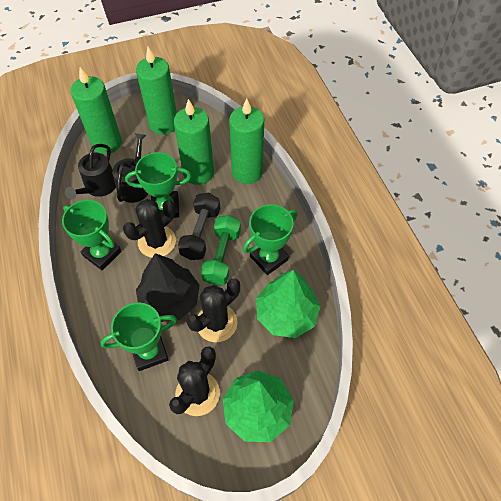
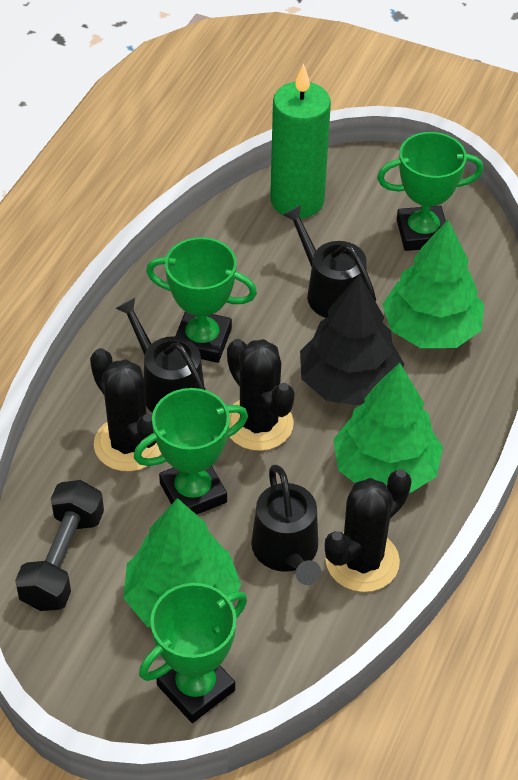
black watering can: 2 -> 3
green candle: 4 -> 1
green dumbbell: 1 -> 0
green tree: 2 -> 3

